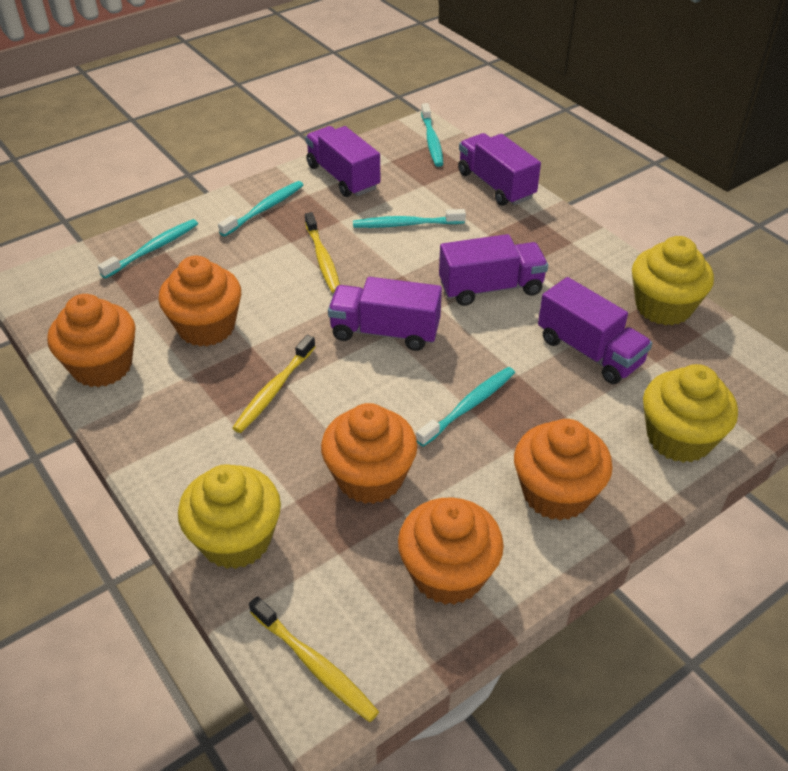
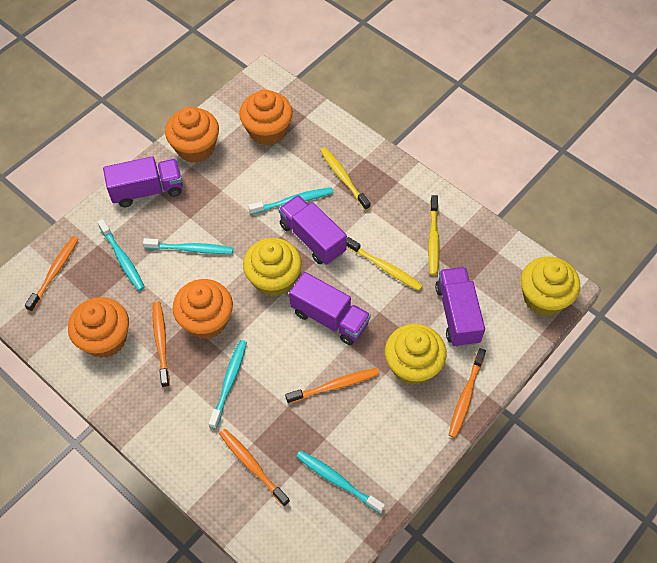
orange cupcake: 5 -> 4
orange toothbrush: 0 -> 5
purple truck: 5 -> 4

